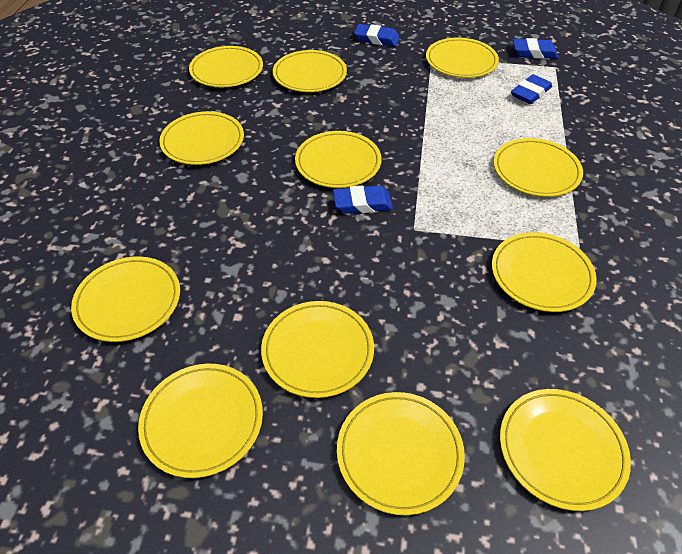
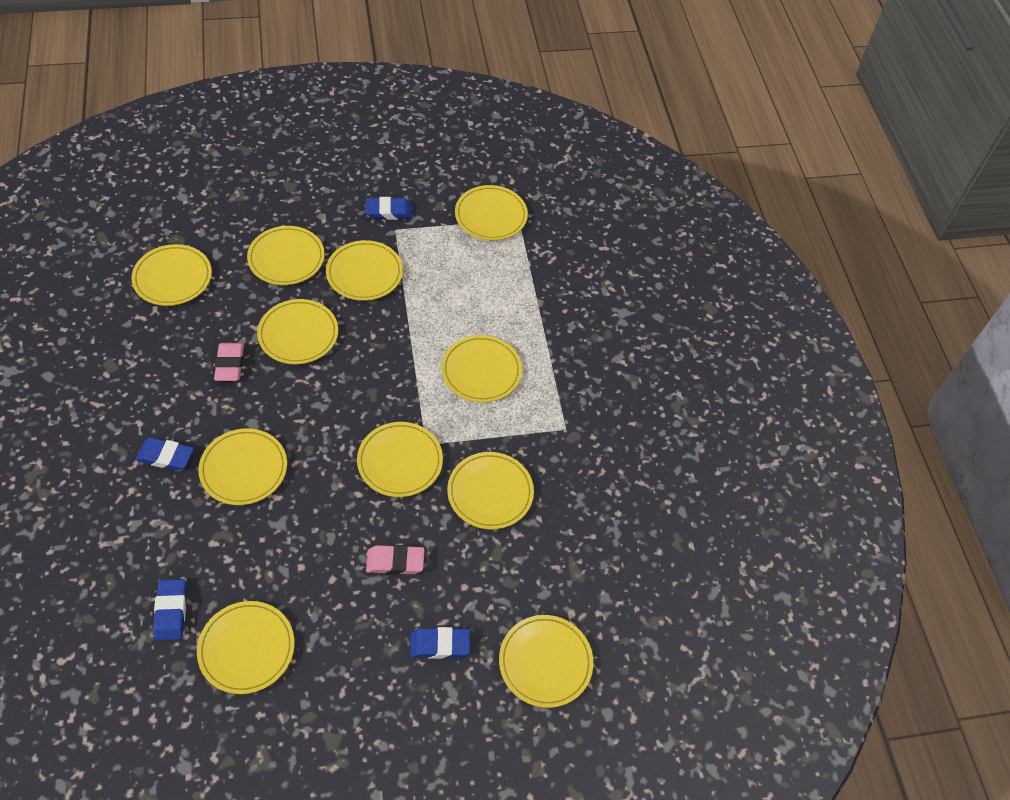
pink eraser: 0 -> 2
yellow plate: 12 -> 11

